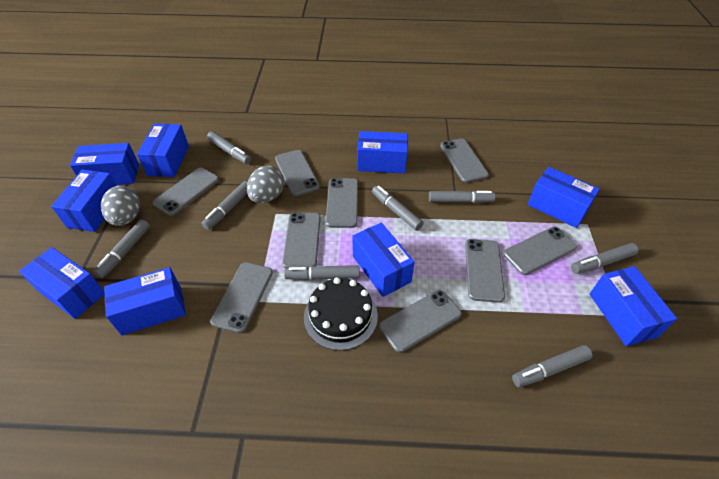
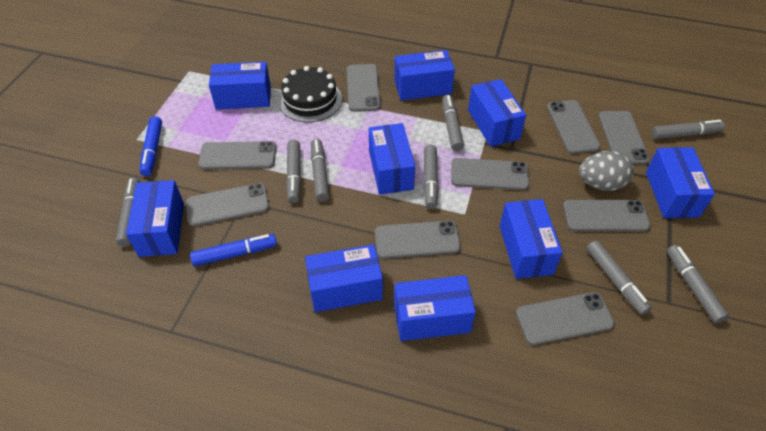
blue marker: 0 -> 2
grey egg: 2 -> 1

